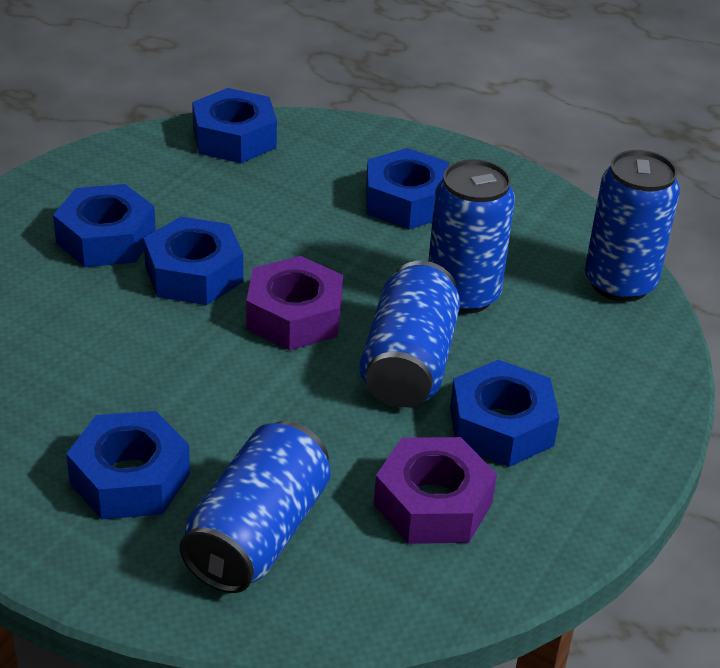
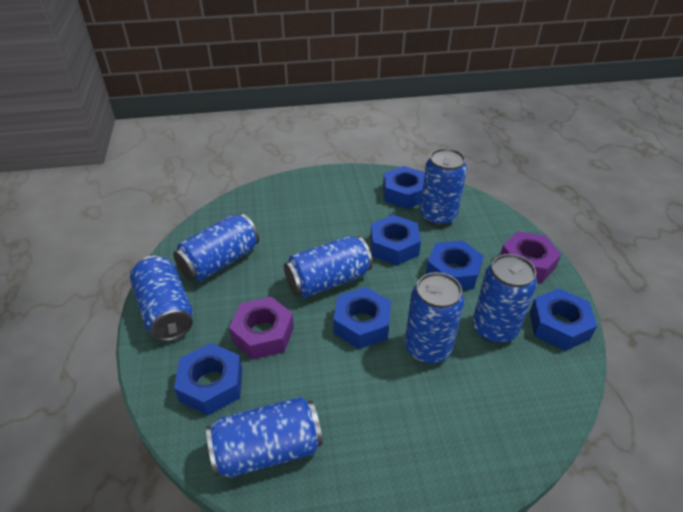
blue can: 4 -> 7

